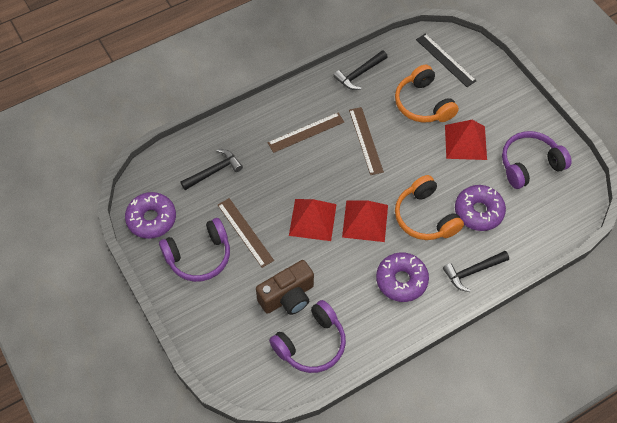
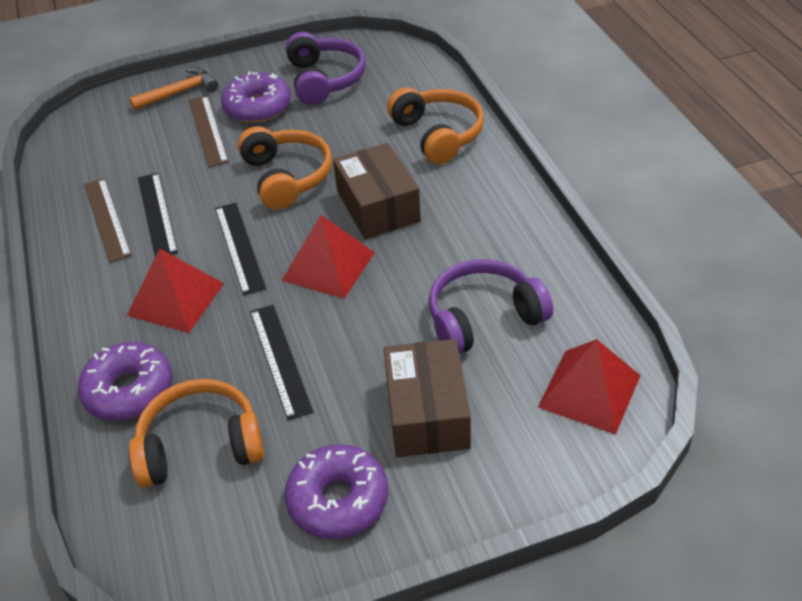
black hammer: 3 -> 0
black ruler: 1 -> 3
brown box: 0 -> 2
brown camera: 1 -> 0
brown ruler: 3 -> 2
orange hammer: 0 -> 1
orange headphones: 2 -> 3
purple headphones: 3 -> 2

